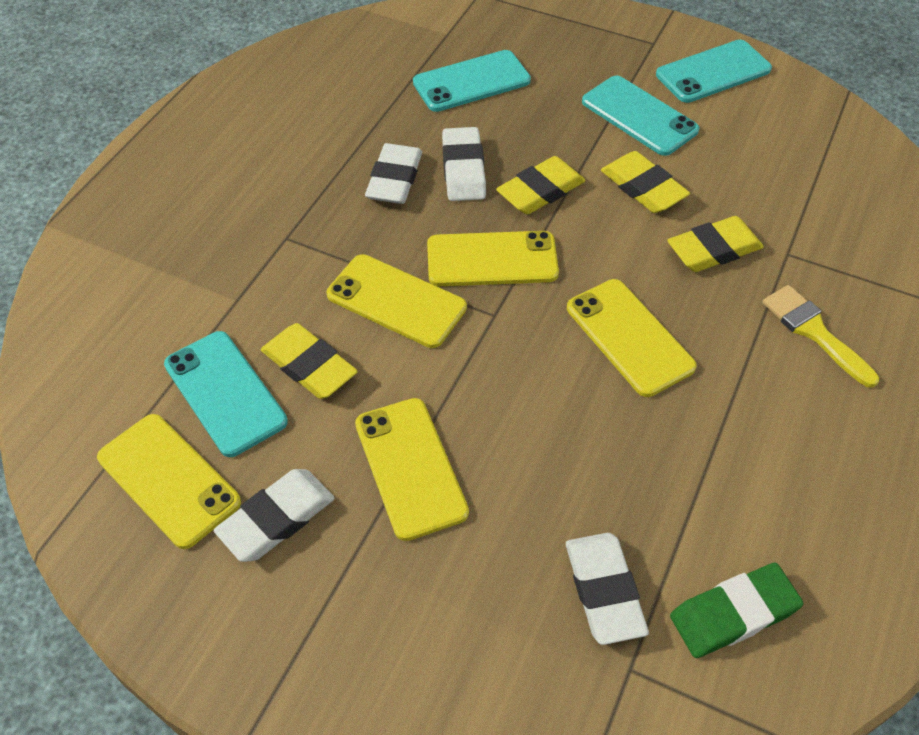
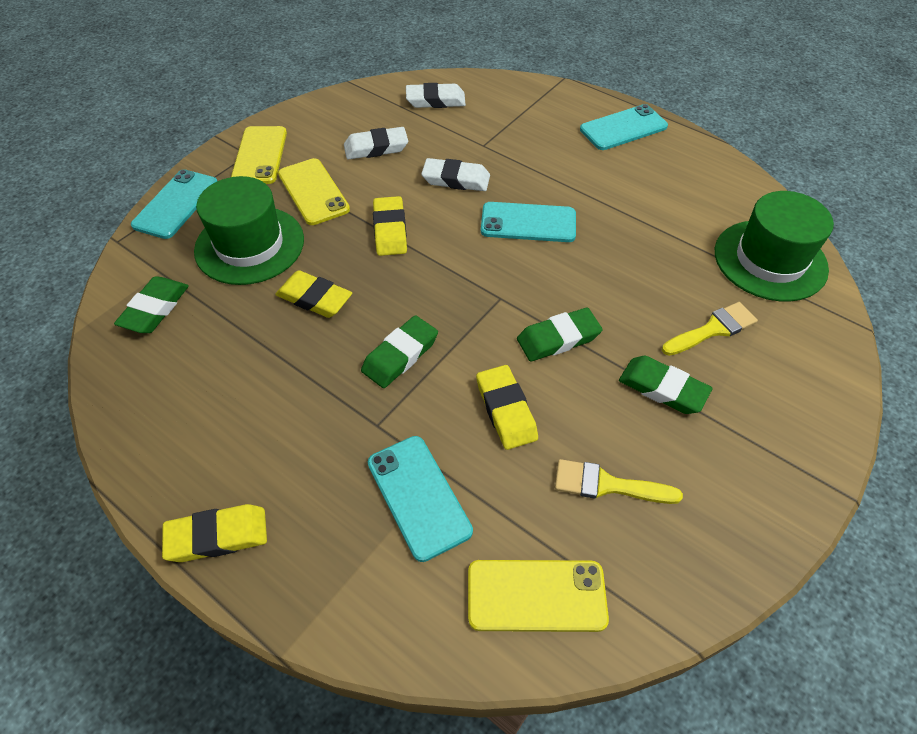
green eraser: 1 -> 4
green hat: 0 -> 2
white eraser: 4 -> 3
yellow brush: 1 -> 2
yellow phone: 5 -> 3

